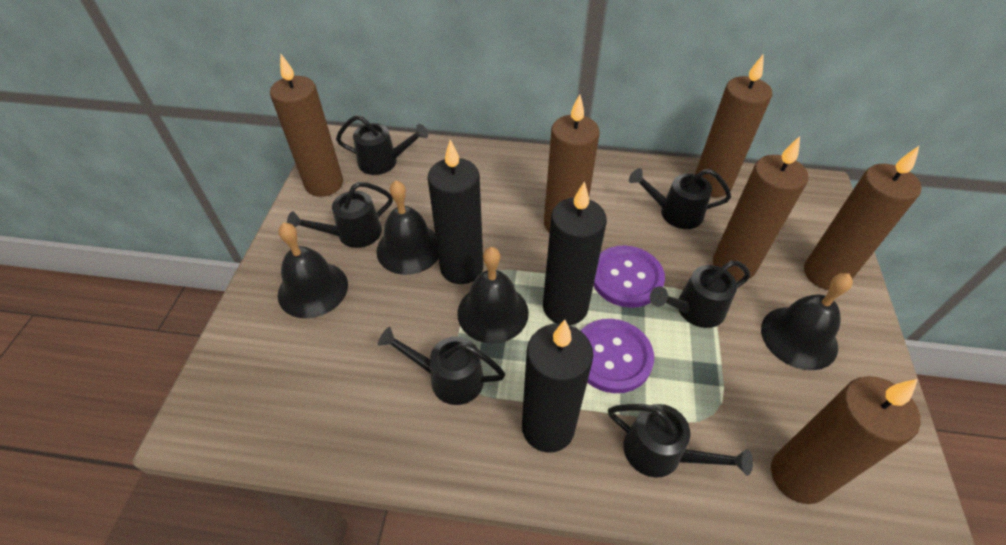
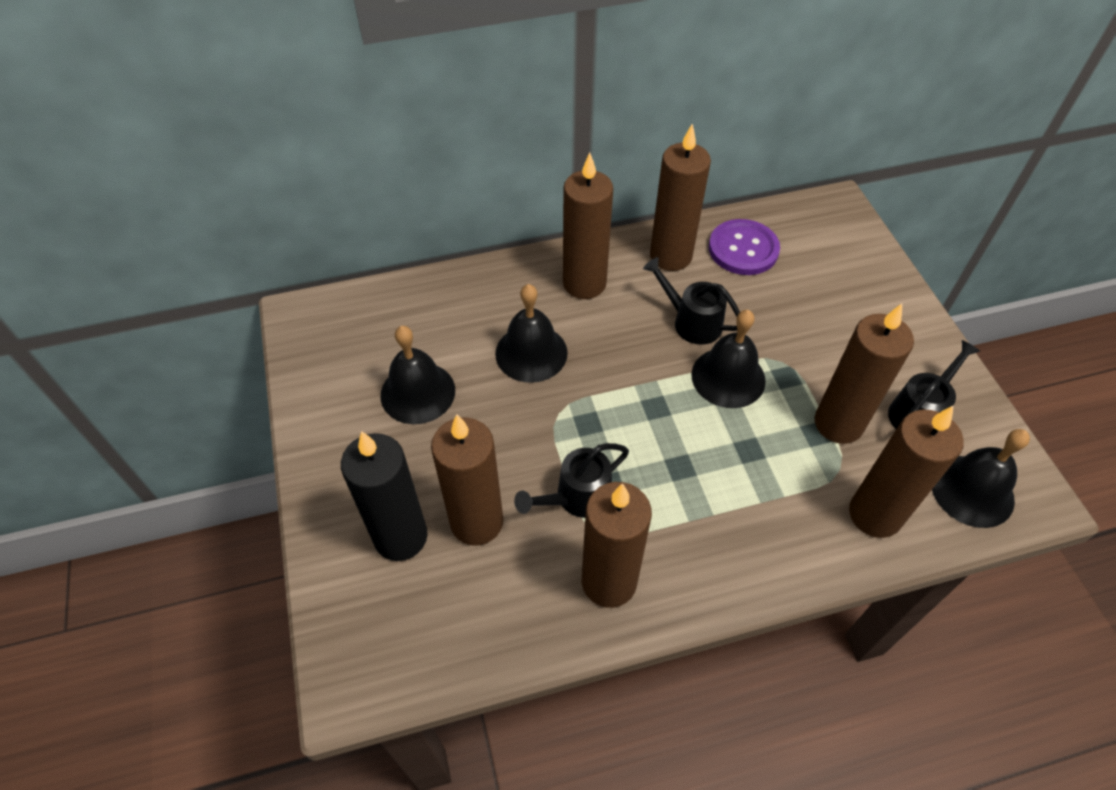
black candle: 3 -> 1
black watering can: 6 -> 3
purple button: 2 -> 1

